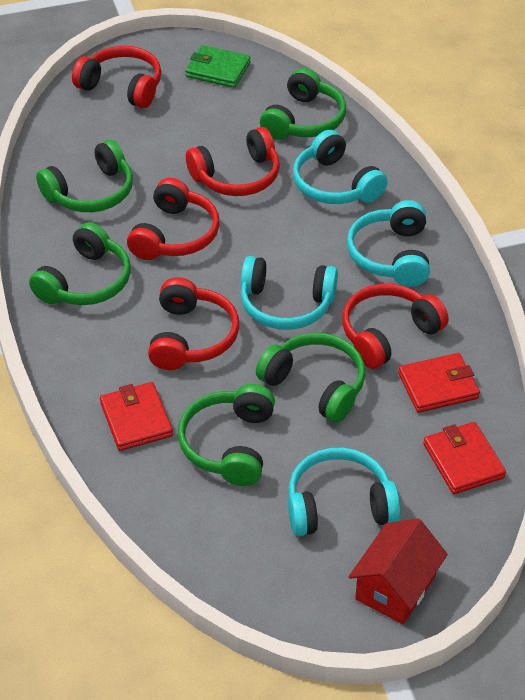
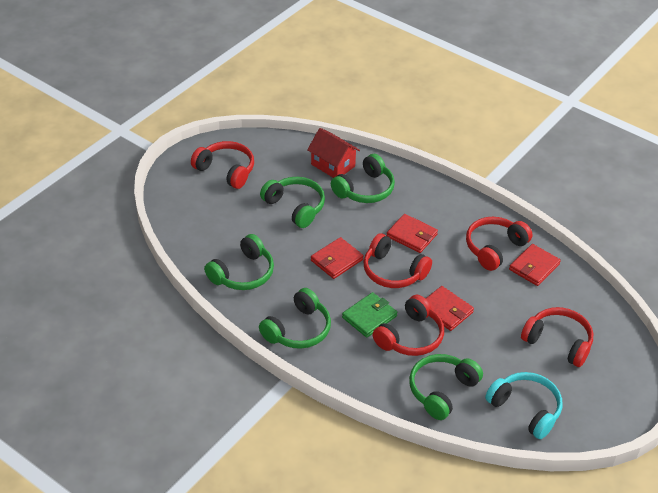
red wallet: 3 -> 4
turquoise headphones: 4 -> 1

